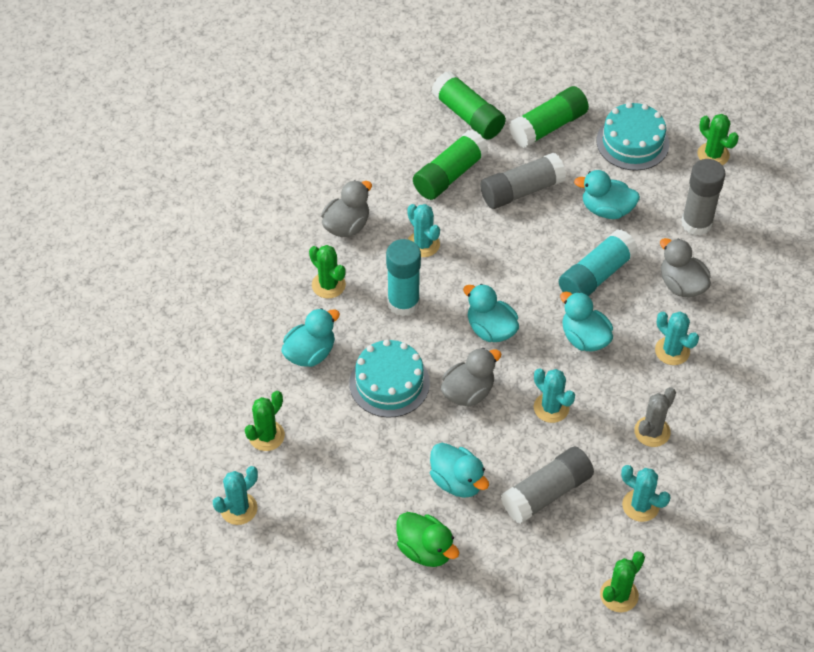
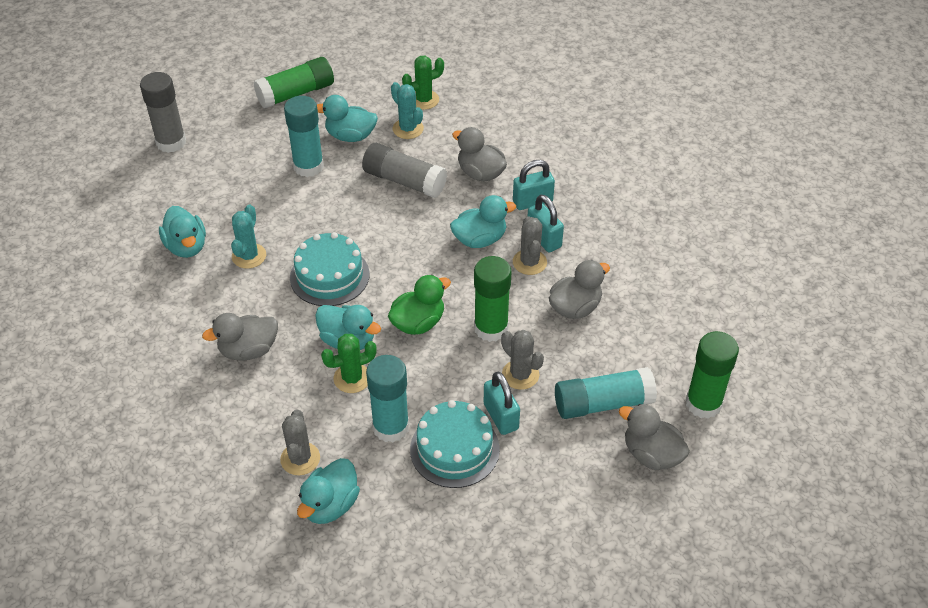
green cactus: 4 -> 2
grey cactus: 1 -> 3
grey duck: 3 -> 4
grey glue stick: 3 -> 2
turquoise cactus: 5 -> 2
turquoise glue stick: 2 -> 3
turquoise padlock: 0 -> 3

